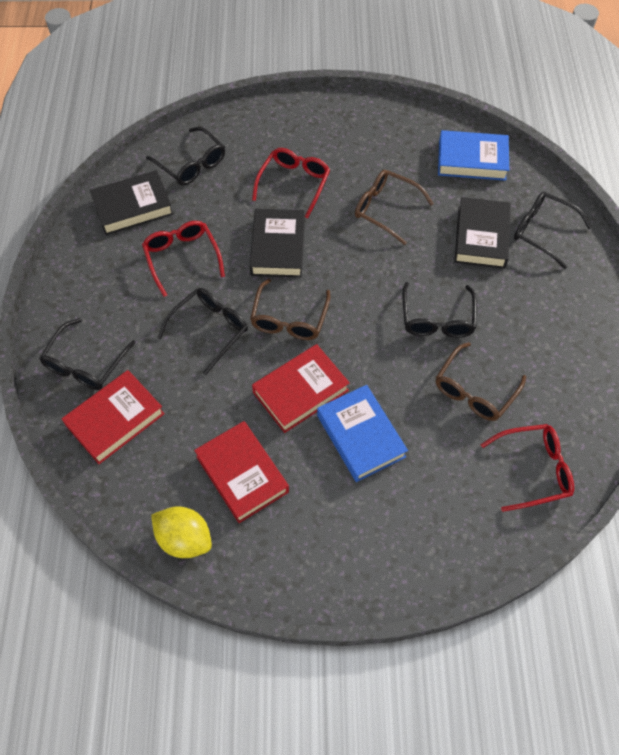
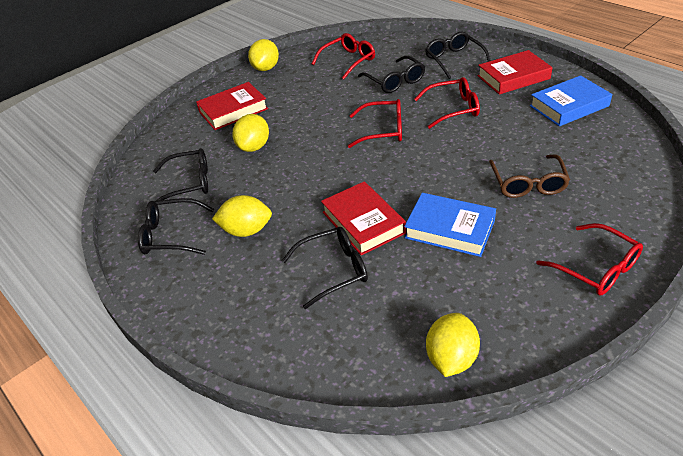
black book: 3 -> 0
brown glasses: 3 -> 1
red glasses: 3 -> 4
yellow lemon: 1 -> 4

